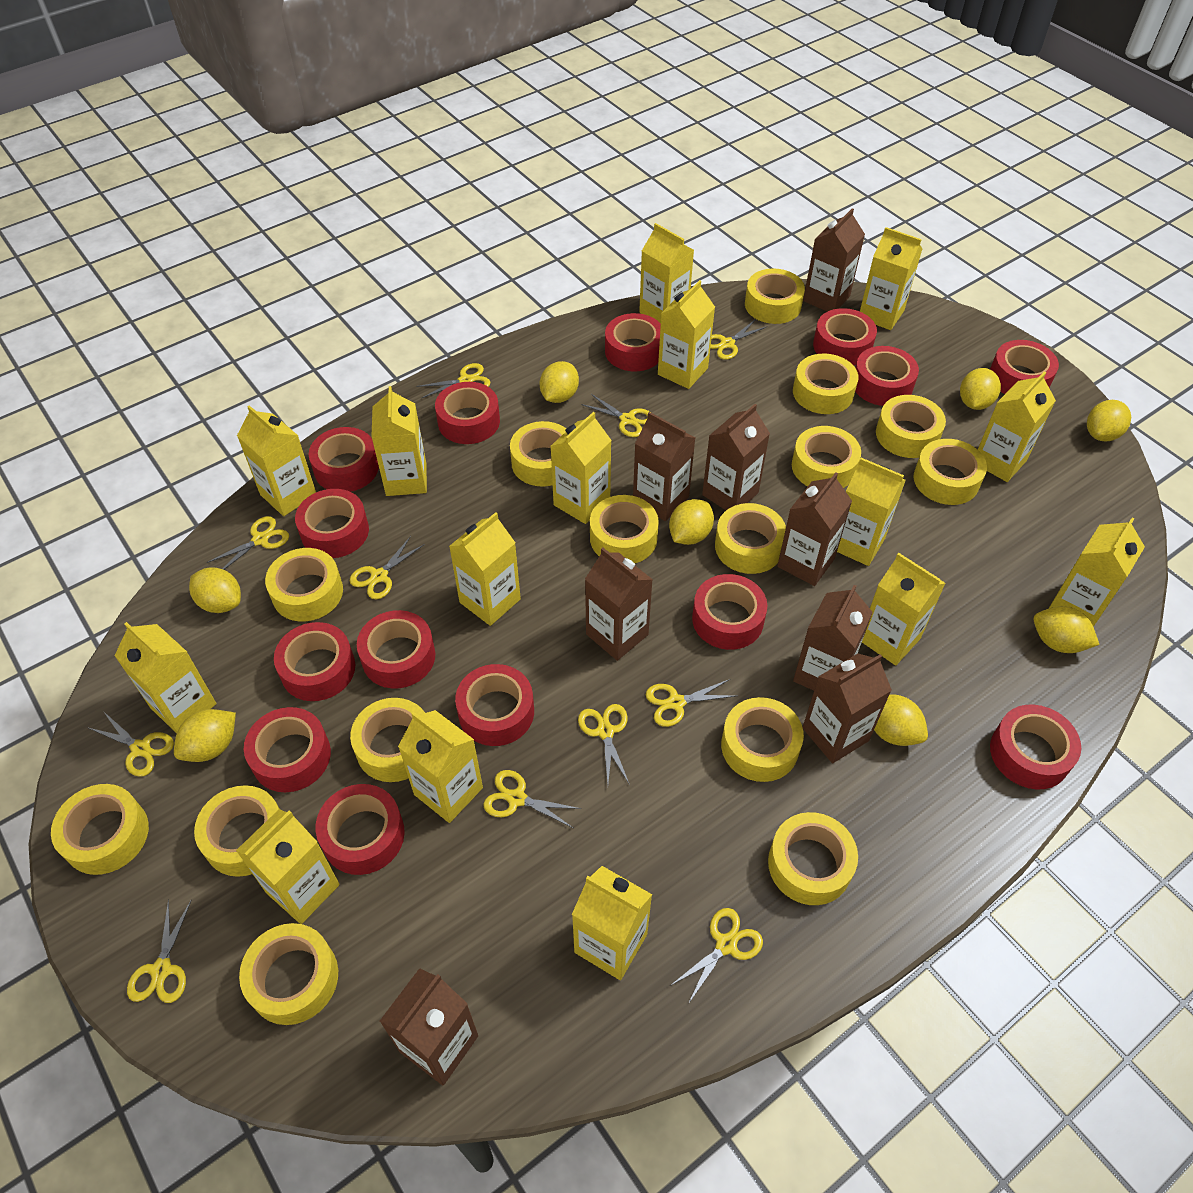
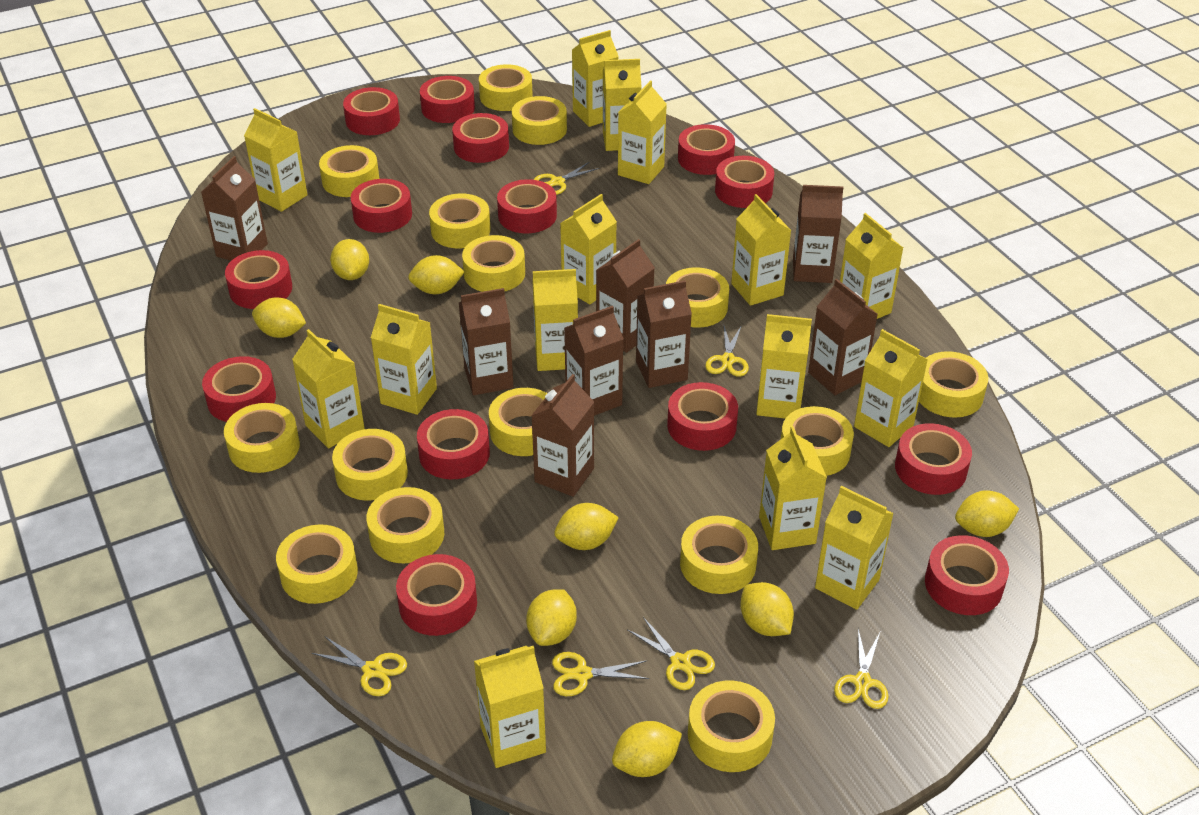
yellow scissors: 11 -> 6

